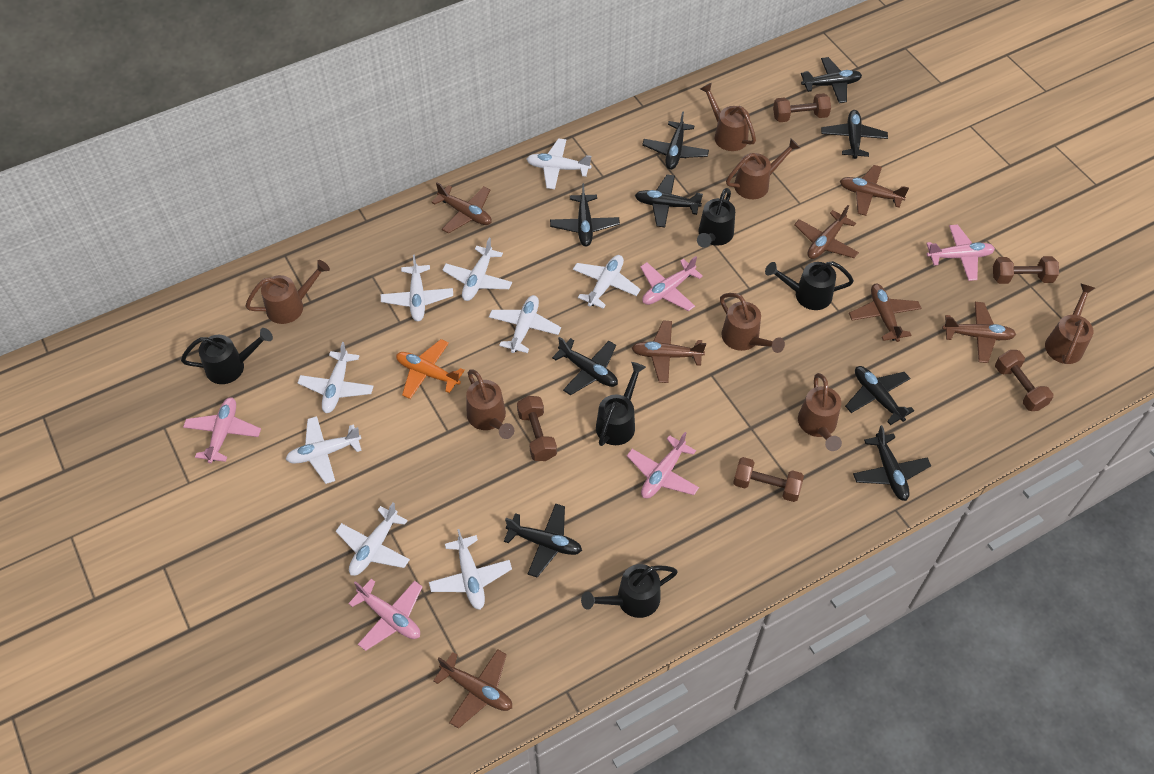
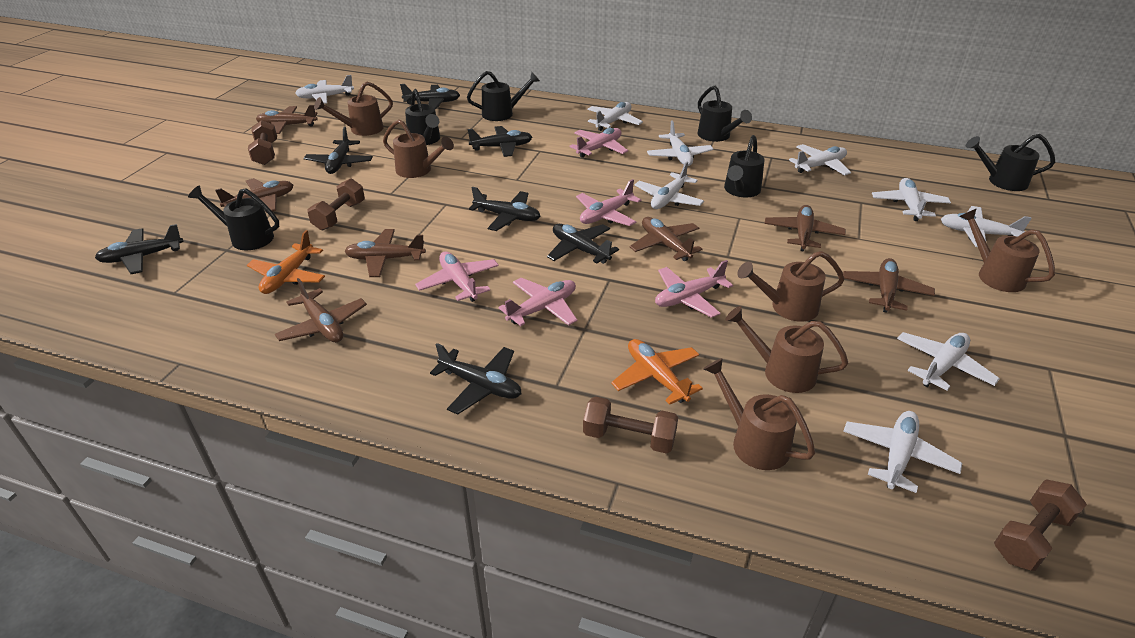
black plane: 9 -> 7
black watering can: 5 -> 6
brown dumbbell: 5 -> 4
brown watering can: 7 -> 6
orange plane: 1 -> 2

